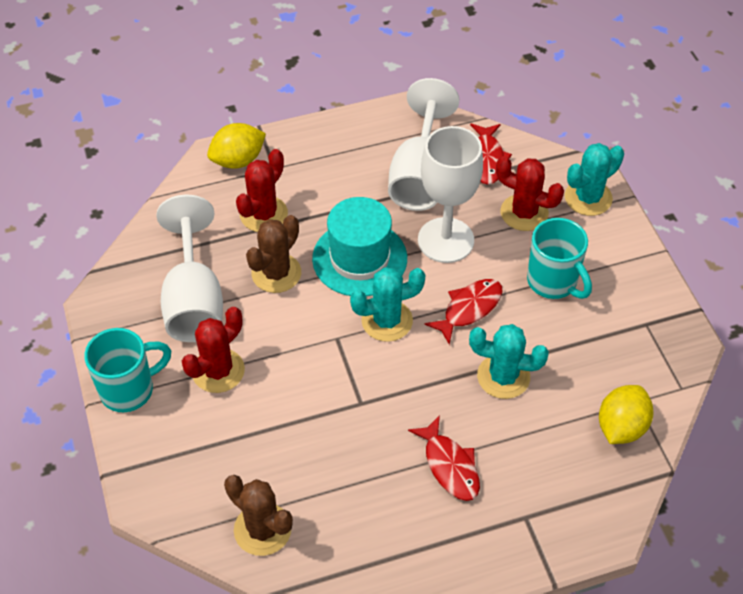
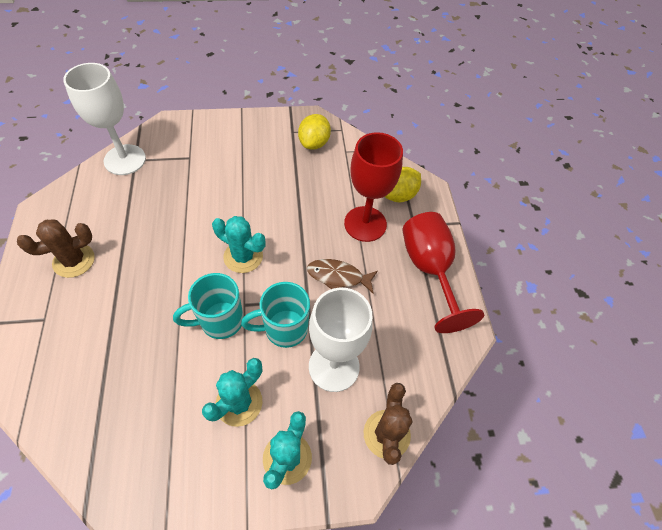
brown fish: 0 -> 1
red cactus: 3 -> 0
red fish: 3 -> 0
red goblet: 0 -> 2
turquoise hat: 1 -> 0
white goblet: 3 -> 2

